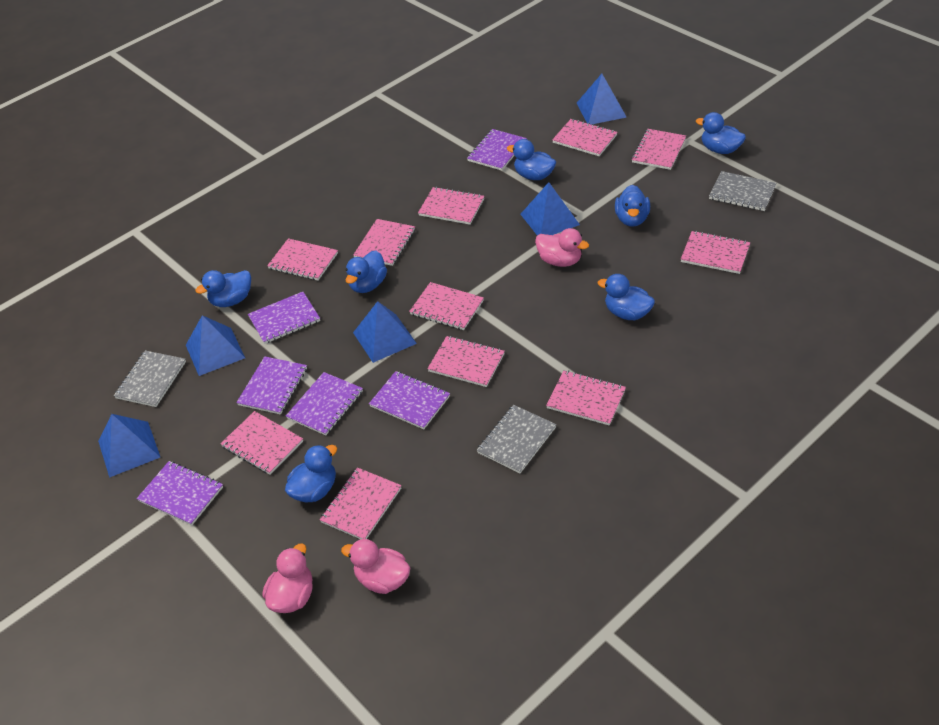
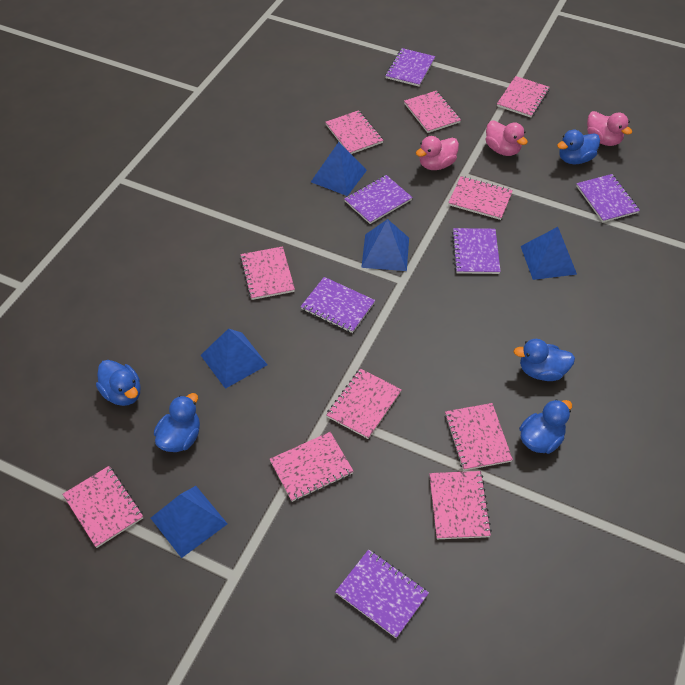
blue duck: 7 -> 5
grey notebook: 3 -> 0
pink notebook: 11 -> 10

